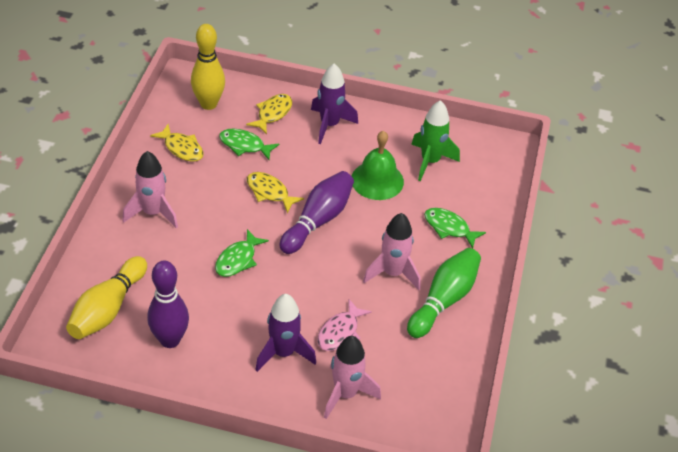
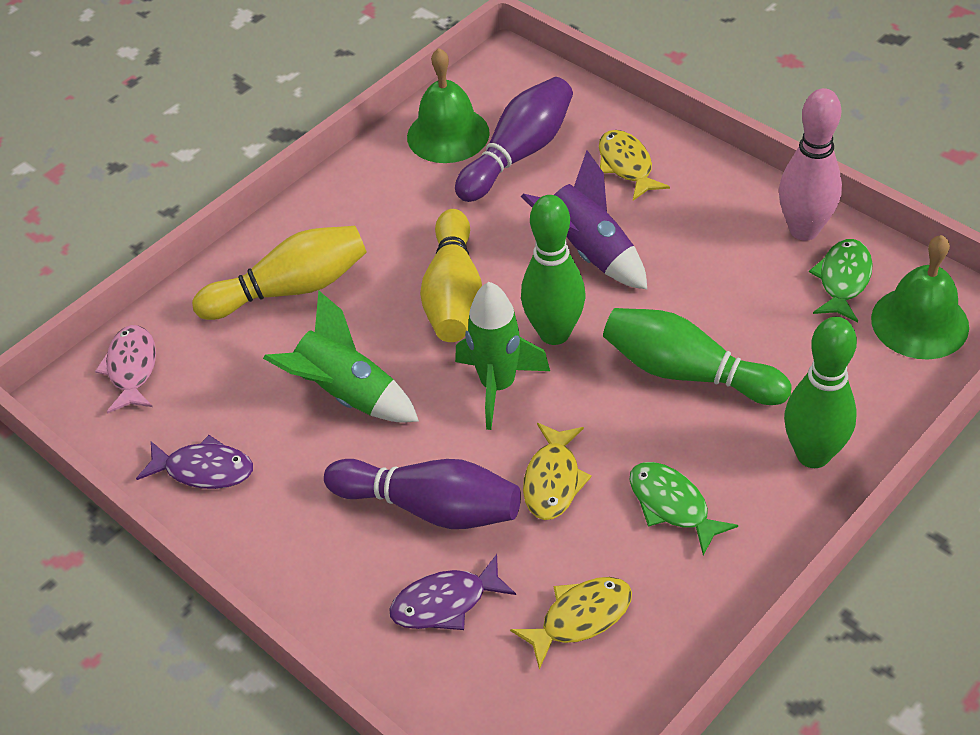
green bell: 1 -> 2
green bowling pin: 1 -> 3
green fish: 3 -> 2
green rocket: 1 -> 2
pink bowling pin: 0 -> 1
pink rocket: 3 -> 0
purple fish: 0 -> 2
purple rocket: 2 -> 1

